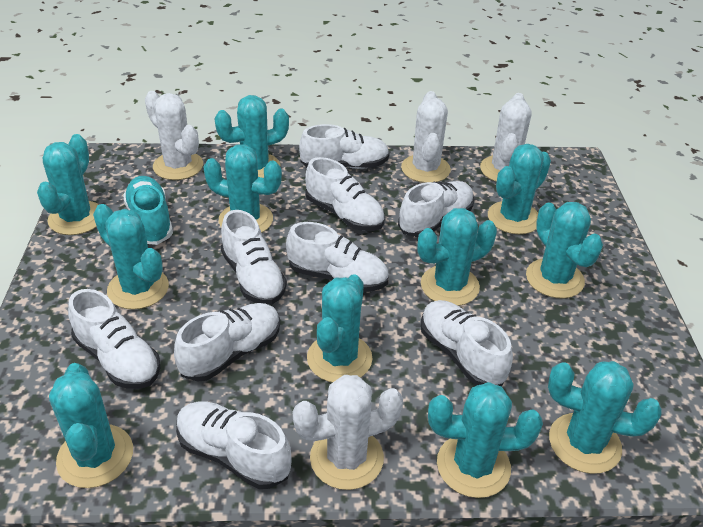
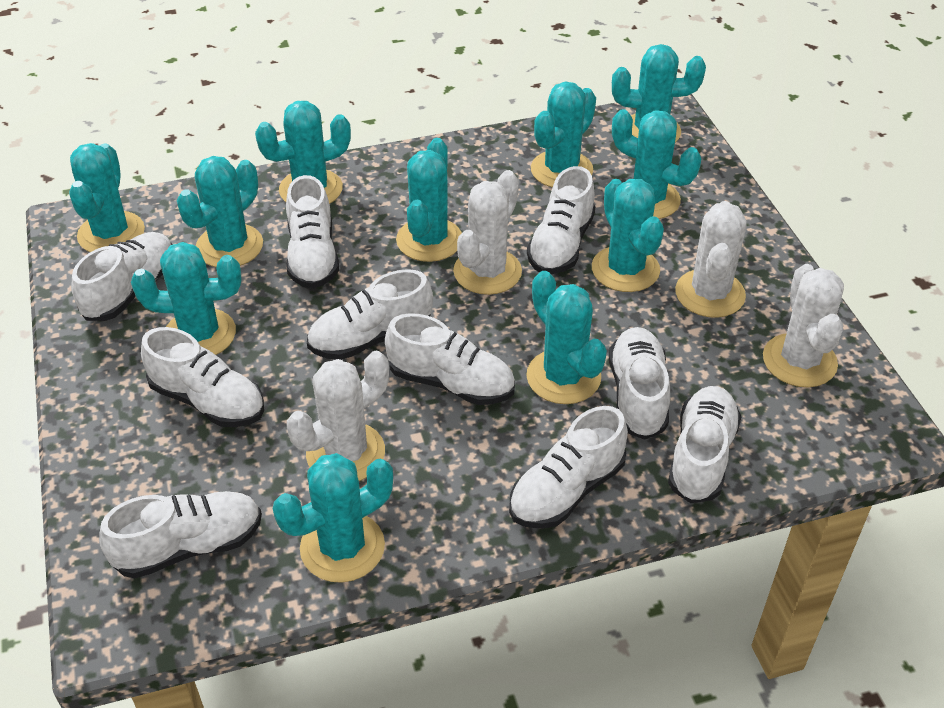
turquoise shoe: 1 -> 0
white shoe: 9 -> 10

